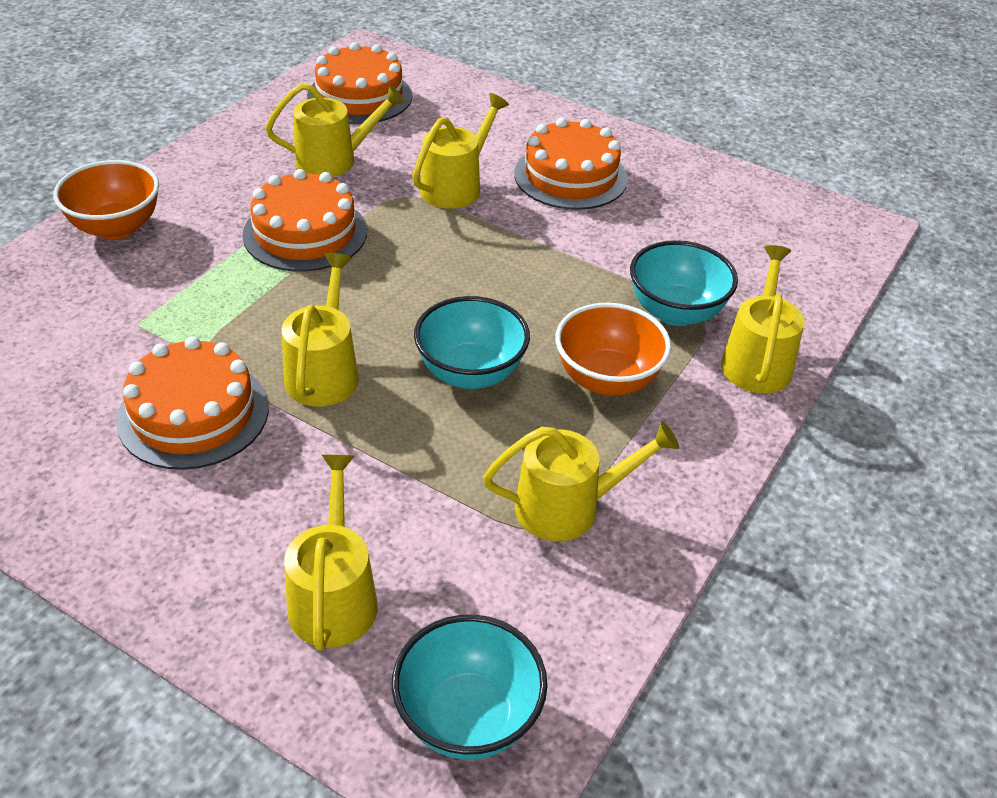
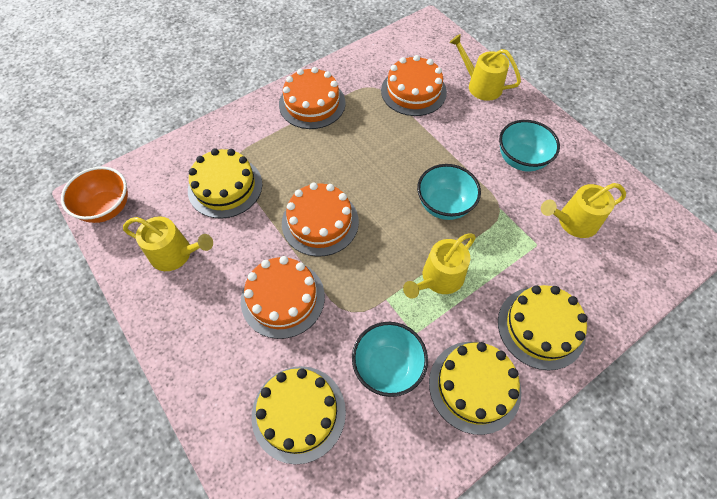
orange bowl: 2 -> 1
yellow cake: 0 -> 4
yellow watering can: 6 -> 4

